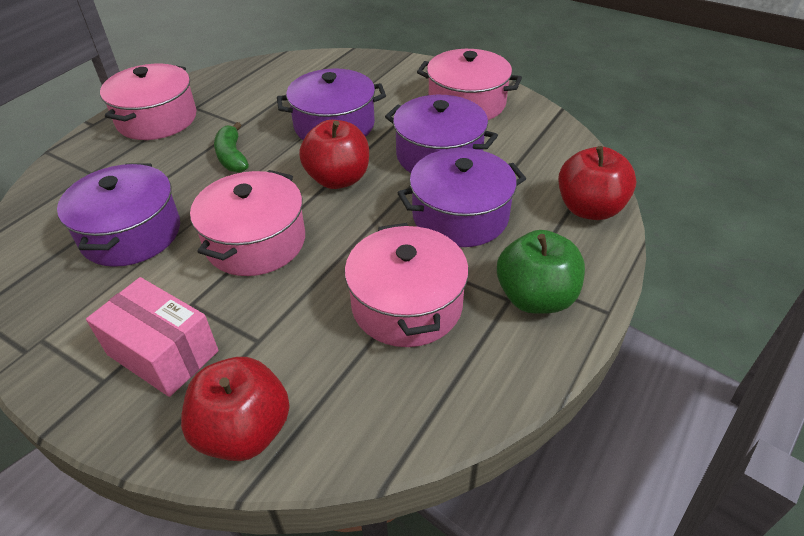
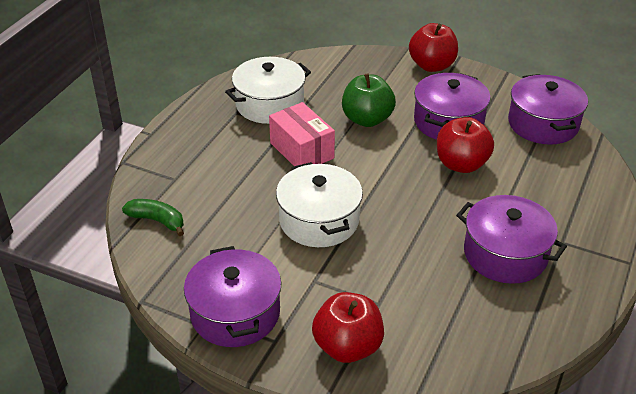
pink pot: 4 -> 0
white pot: 0 -> 2

